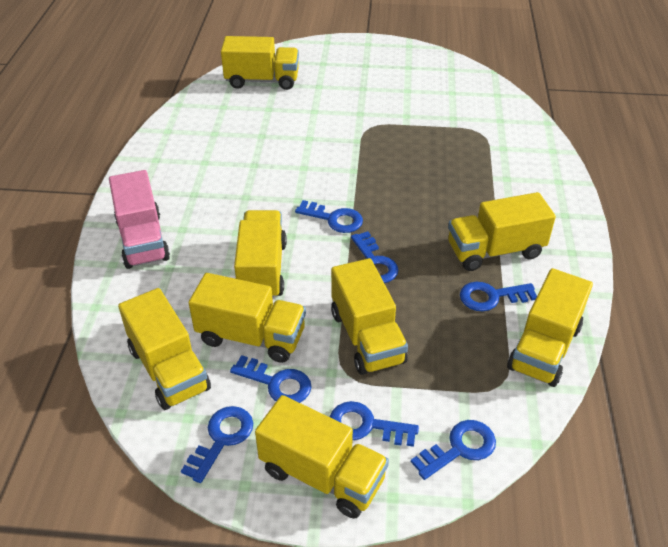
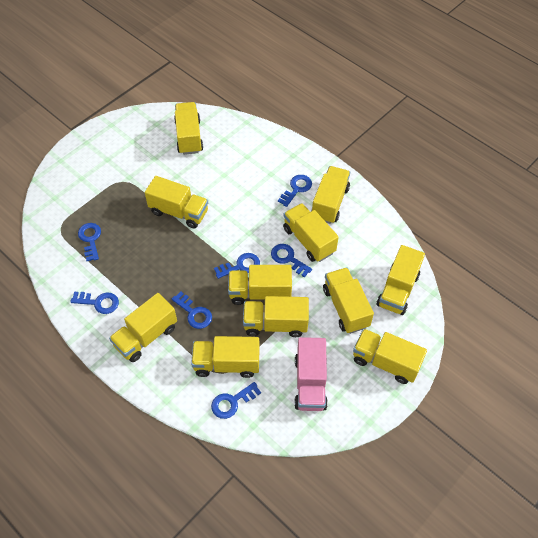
yellow truck: 8 -> 11

